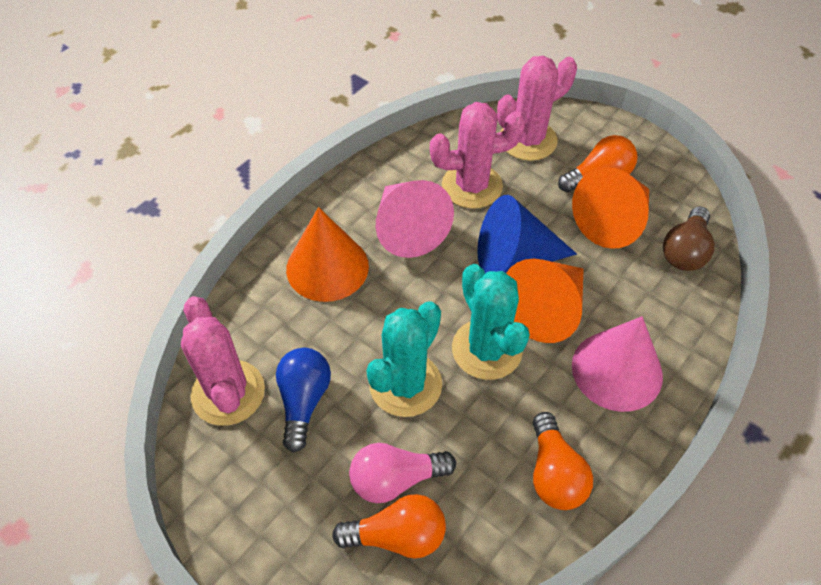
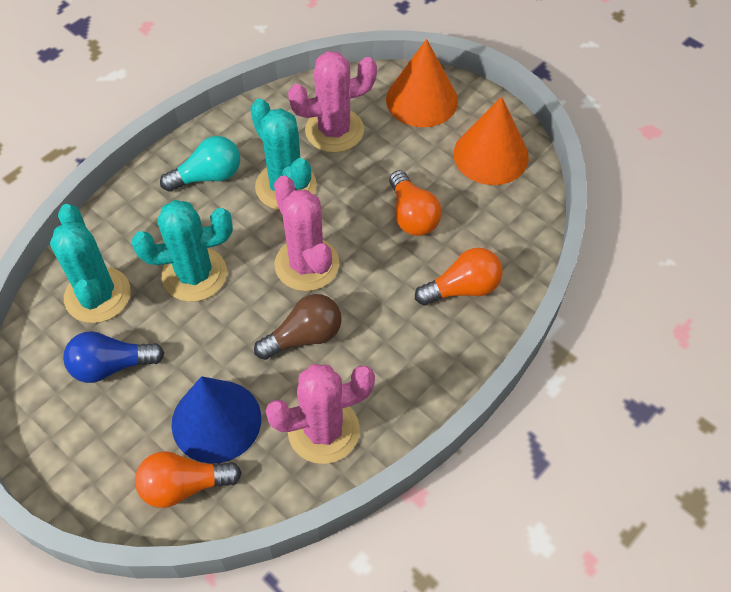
orange cone: 3 -> 2
pink cone: 2 -> 0
pink light bulb: 1 -> 0
turquoise cactus: 2 -> 3
turquoise light bulb: 0 -> 1

